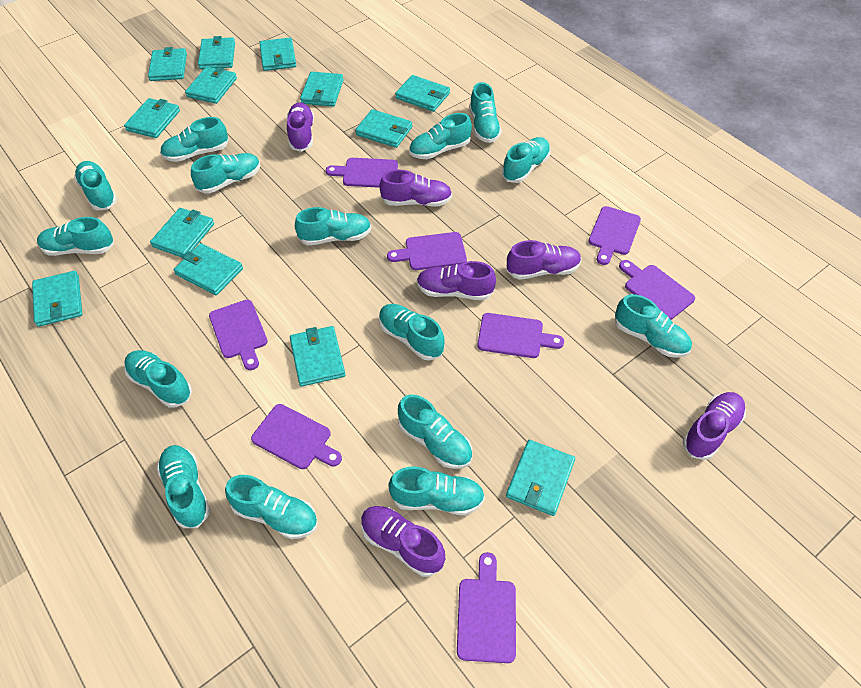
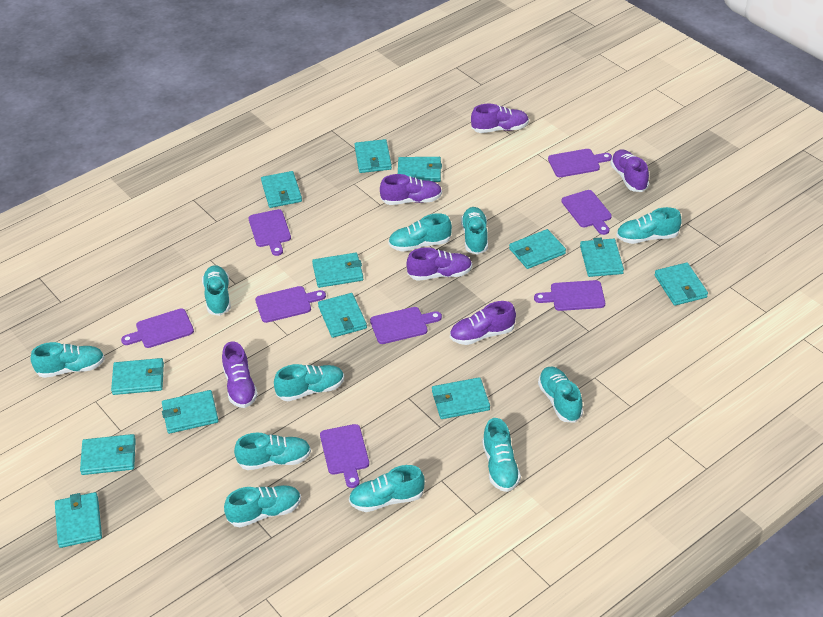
turquoise shoe: 15 -> 11

